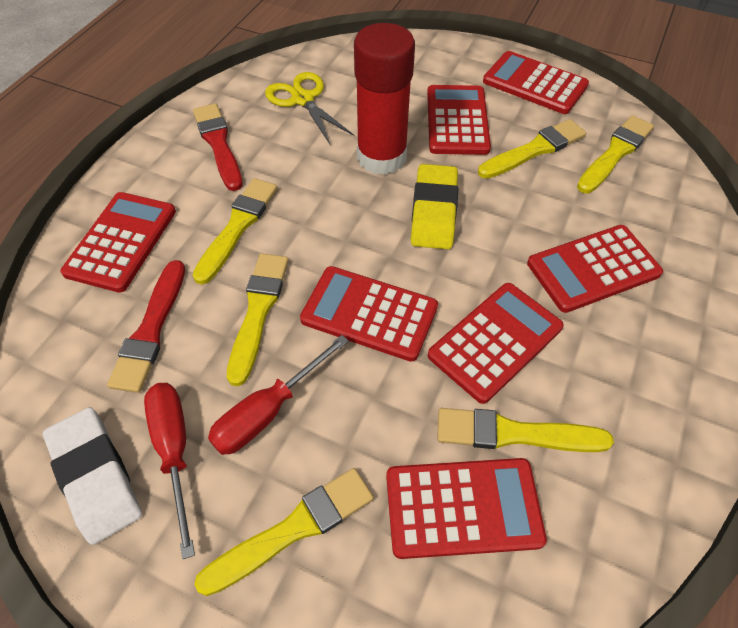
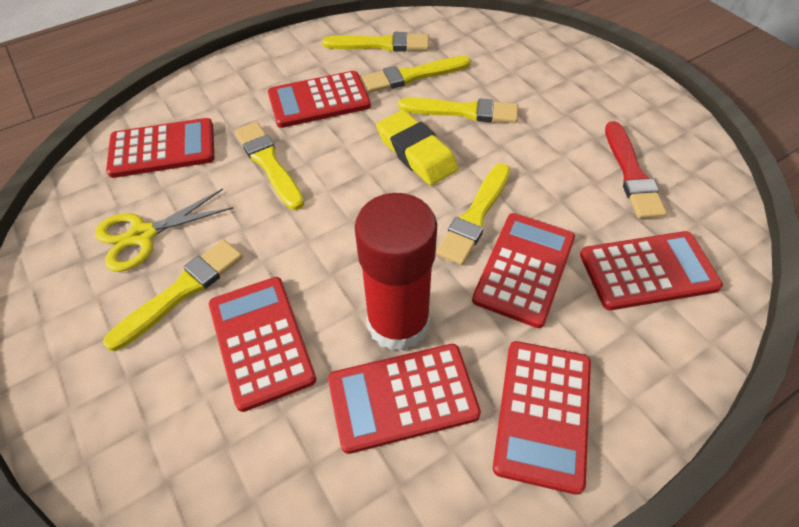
red brush: 2 -> 1
red screwdriver: 2 -> 0
white eraser: 1 -> 0

